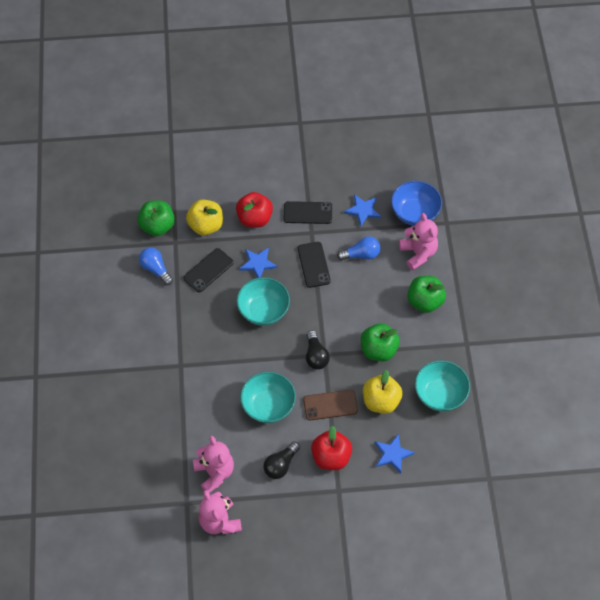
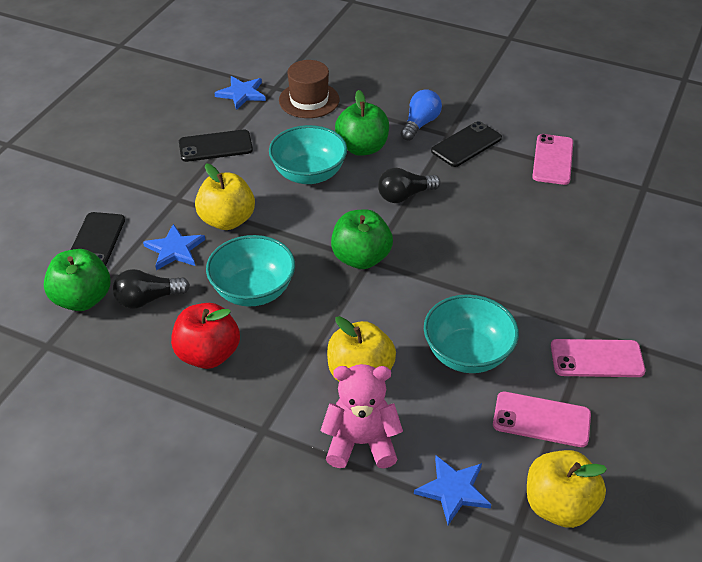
blue bowl: 1 -> 0
blue light bulb: 2 -> 1
brown hat: 0 -> 1
brown phone: 1 -> 0
pink phone: 0 -> 3
pink teddy bear: 3 -> 1
red apple: 2 -> 1
yellow apple: 2 -> 3

